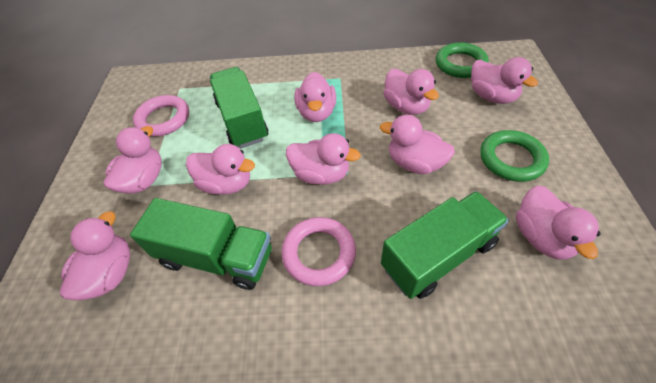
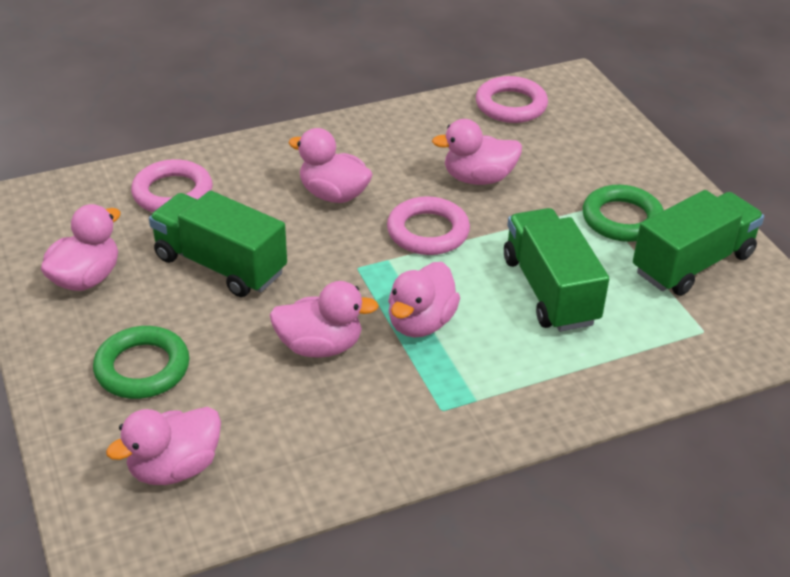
pink duck: 9 -> 6
pink ring: 2 -> 3

